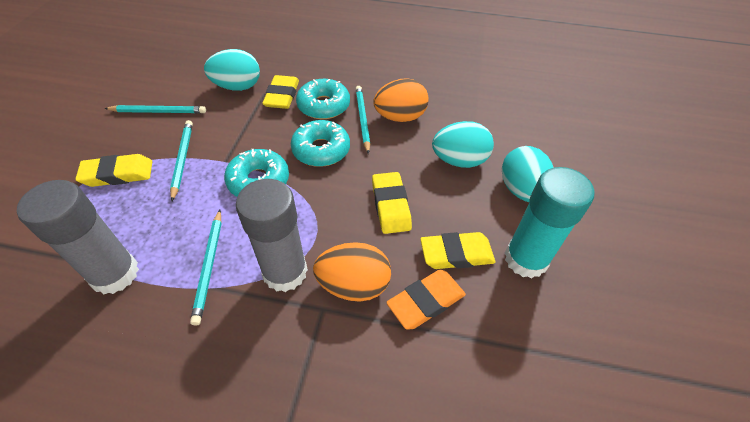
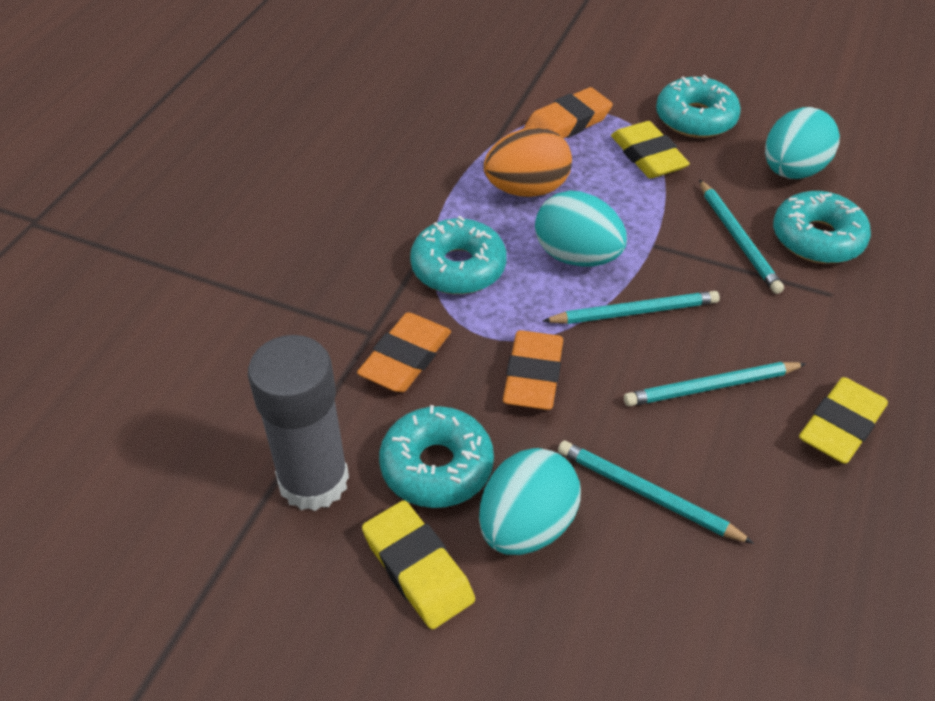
grey glue stick: 2 -> 1
orange egg: 2 -> 1
orange eraser: 1 -> 3
turquoise donut: 3 -> 4
turquoise glue stick: 1 -> 0
yellow eraser: 4 -> 3

